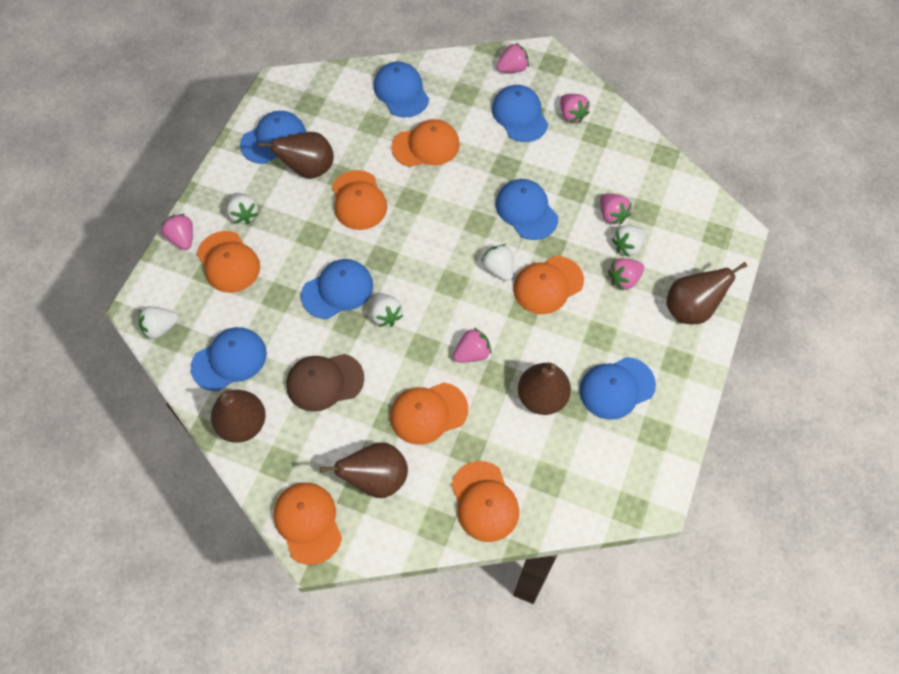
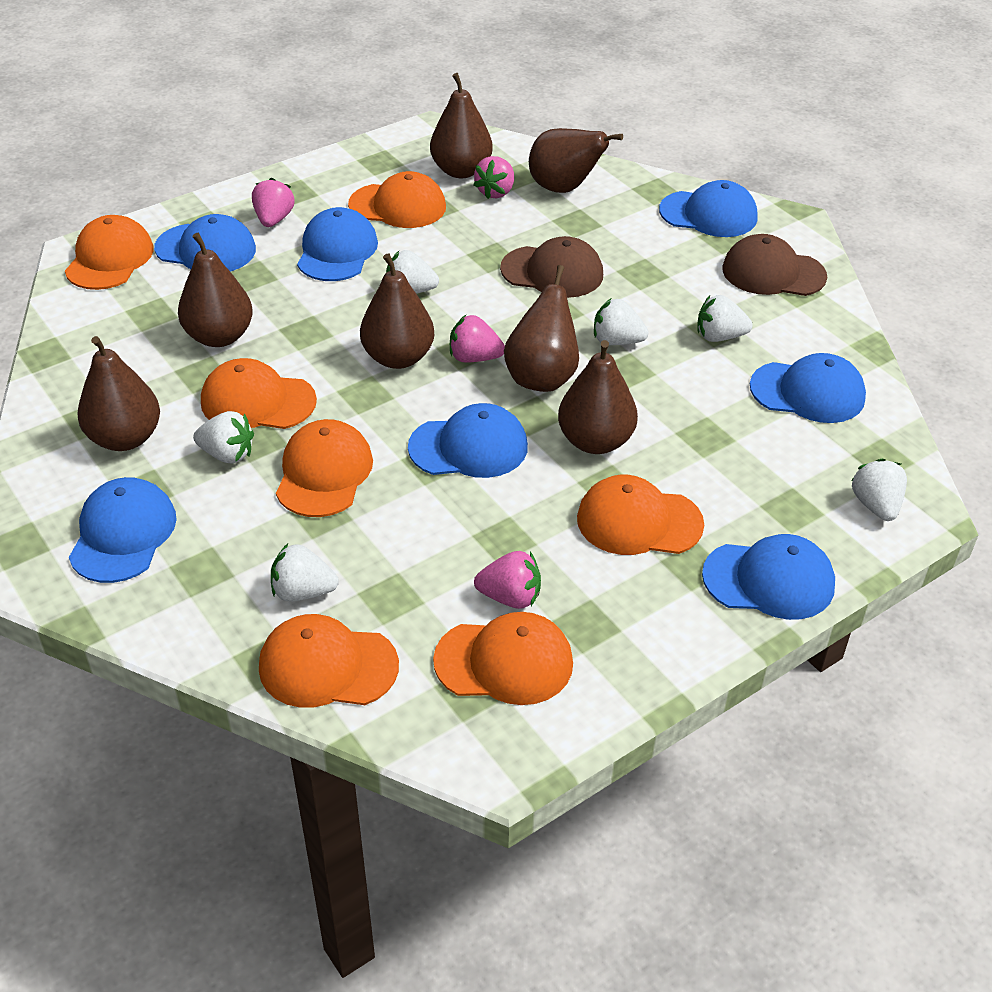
brown cap: 1 -> 2
brown pear: 5 -> 7
pink strawberry: 6 -> 4
white strawberry: 5 -> 6

